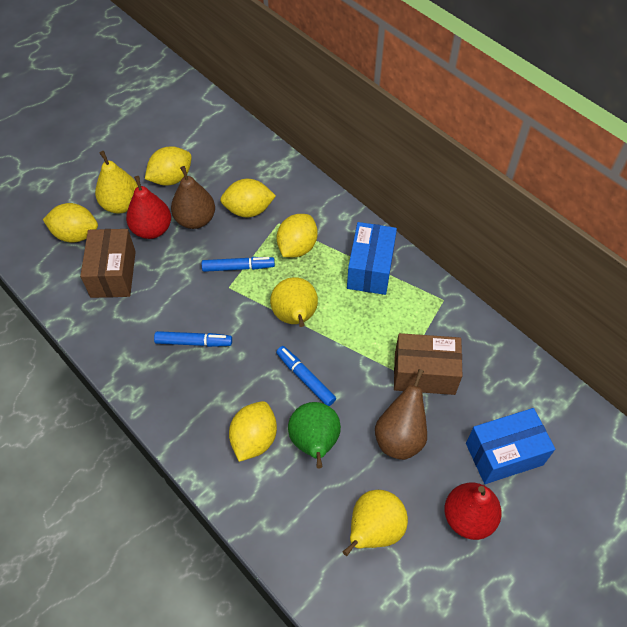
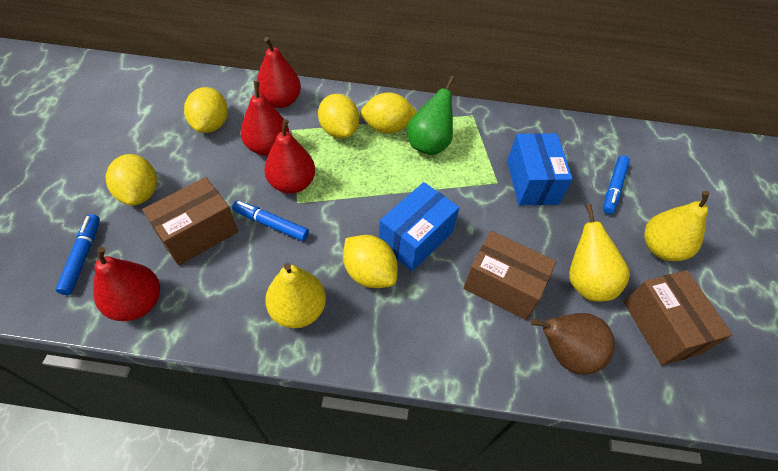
brown box: 2 -> 3
brown pear: 2 -> 1
red pear: 2 -> 4

